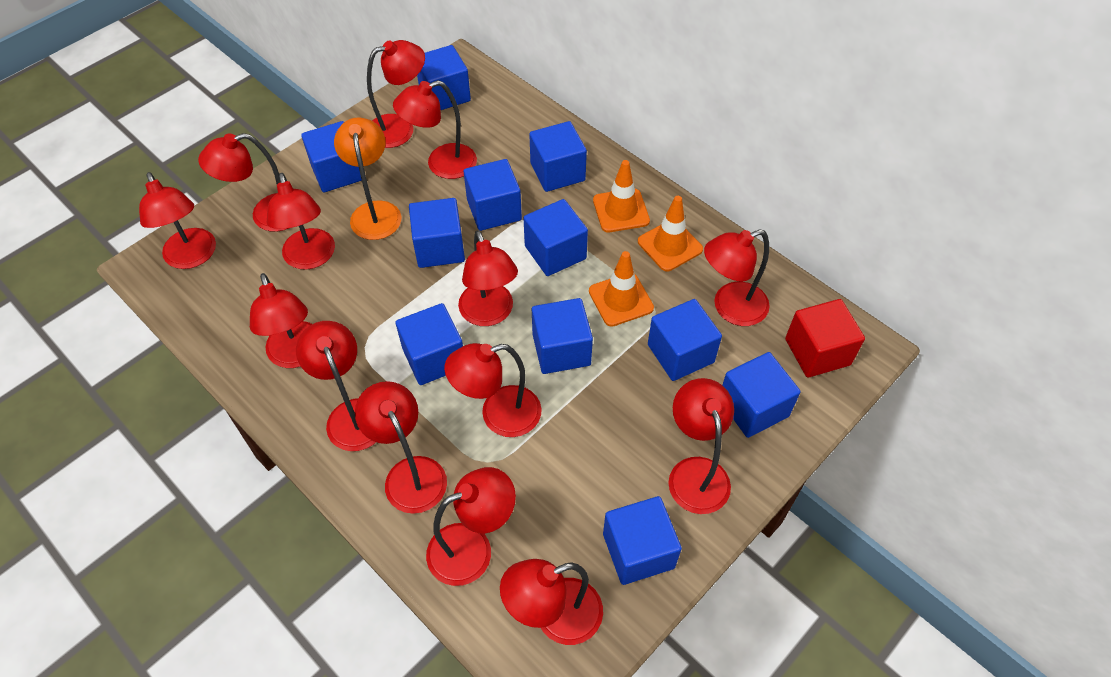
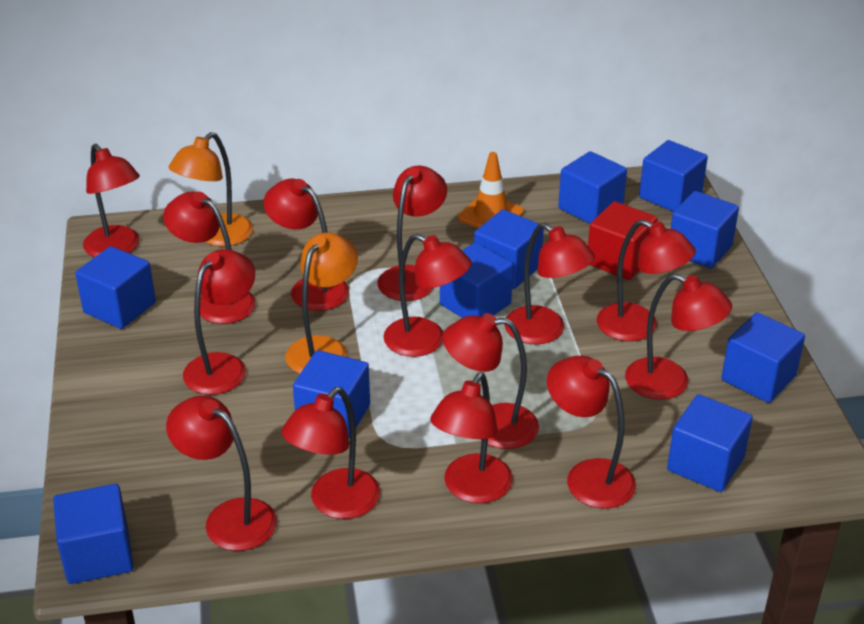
blue cube: 11 -> 10
orange lamp: 1 -> 2
orange traffic cone: 3 -> 1

